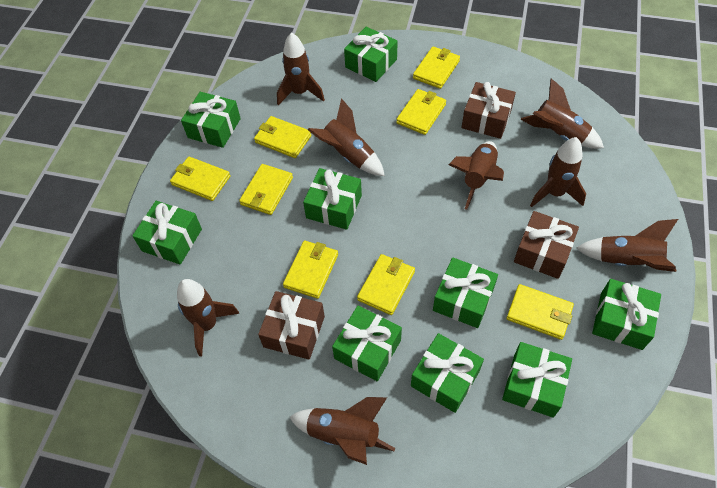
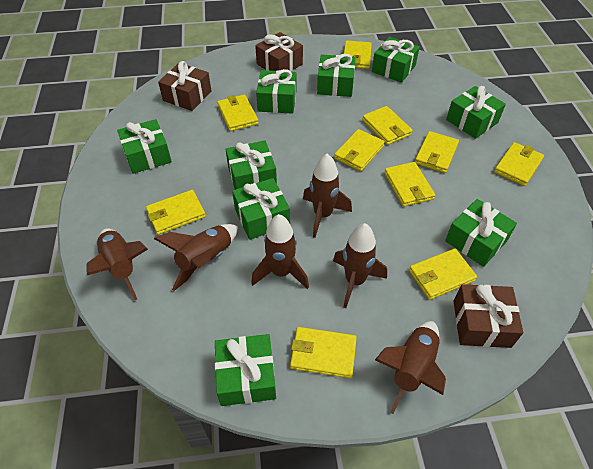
brown rocket: 8 -> 6
yellow wallet: 8 -> 10

